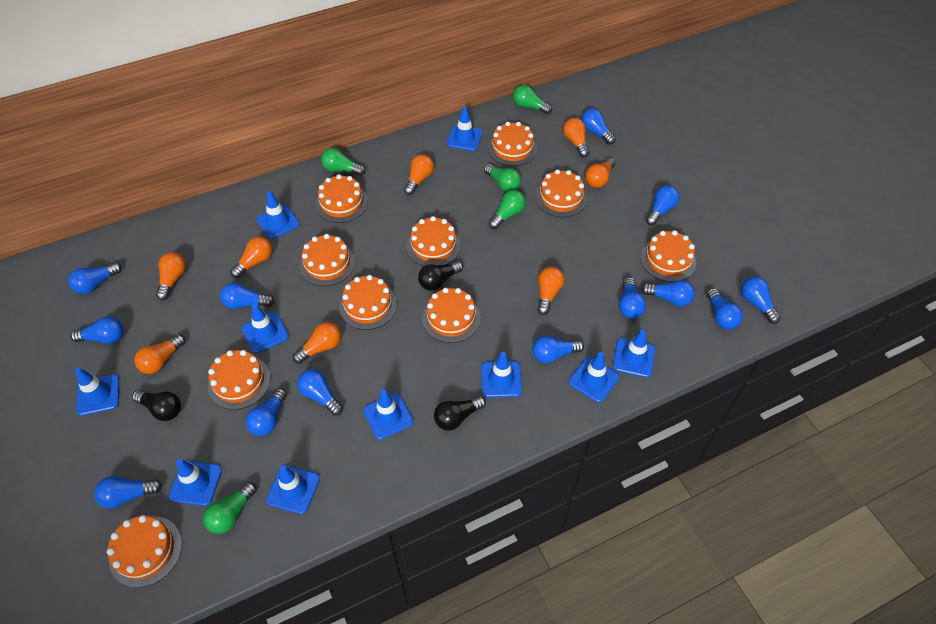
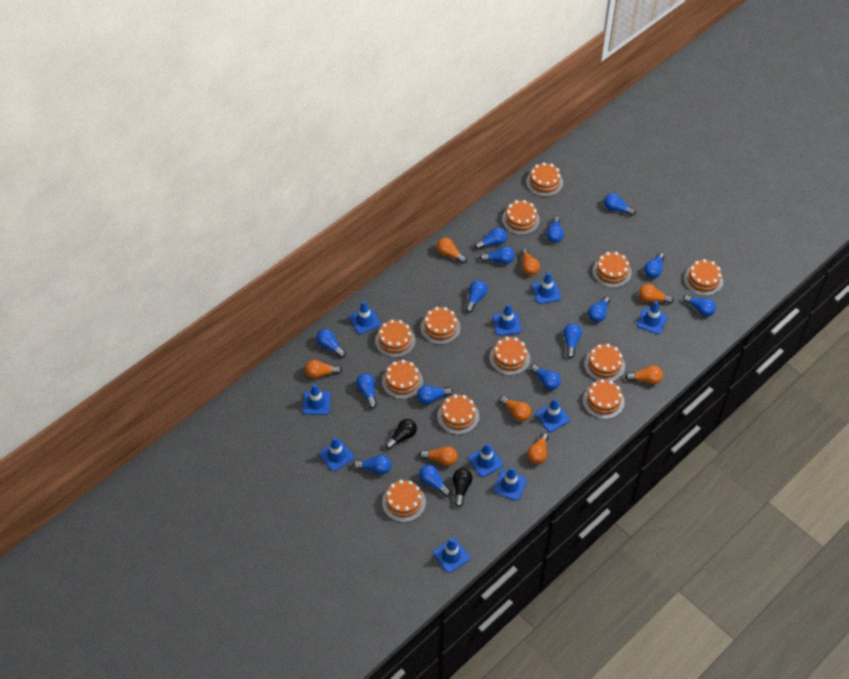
black light bulb: 3 -> 2
blue light bulb: 13 -> 15
green light bulb: 5 -> 0
orange cake: 10 -> 12

